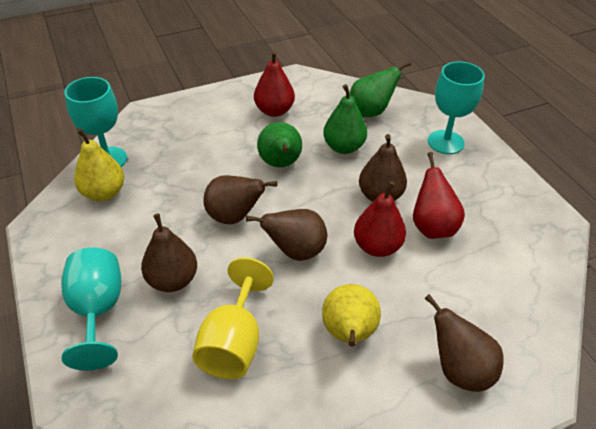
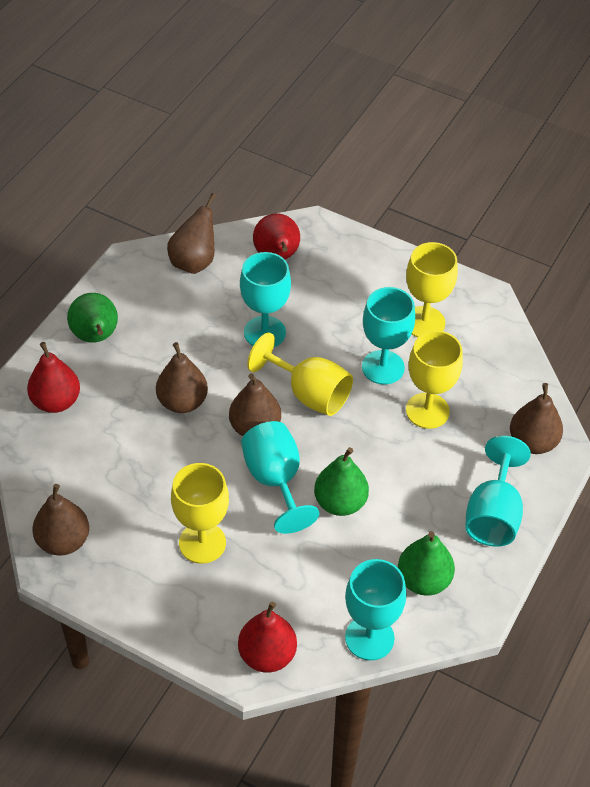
turquoise goblet: 3 -> 5
yellow goblet: 1 -> 4
yellow pear: 2 -> 0

